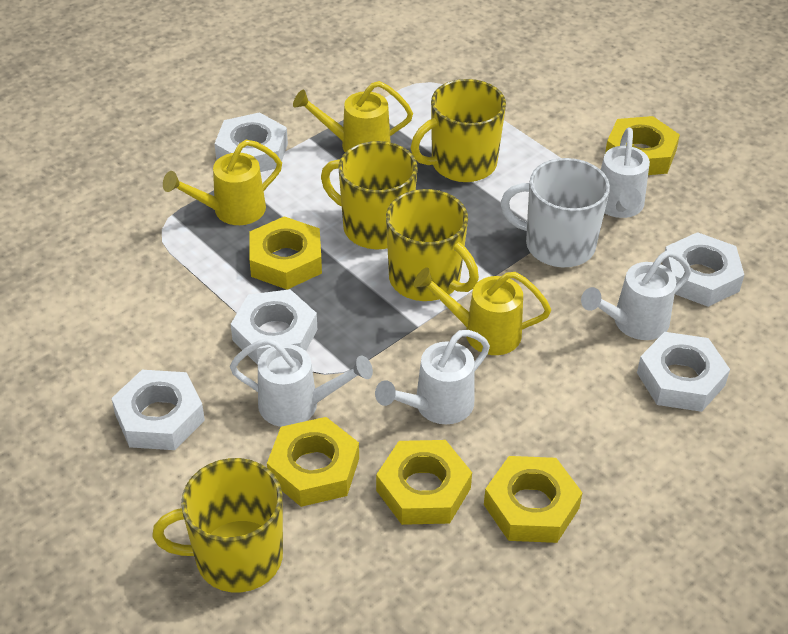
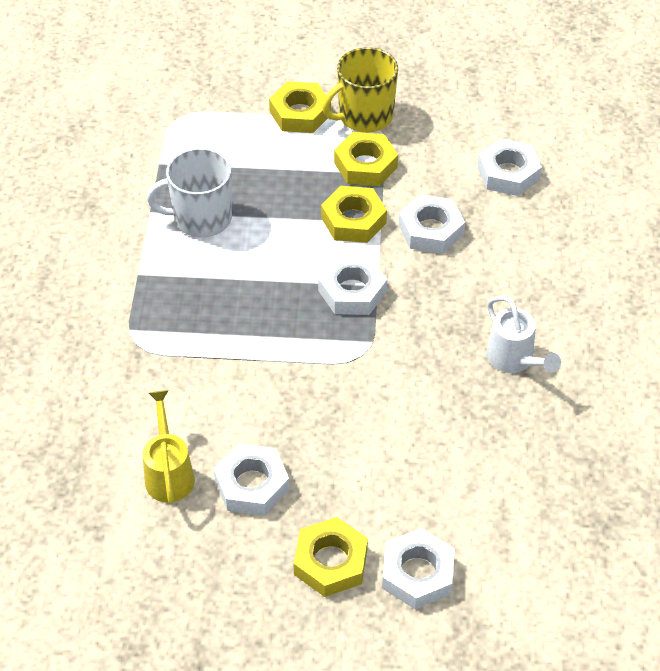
white watering can: 4 -> 1
yellow mug: 4 -> 1
yellow nut: 5 -> 4
yellow watering can: 3 -> 1

